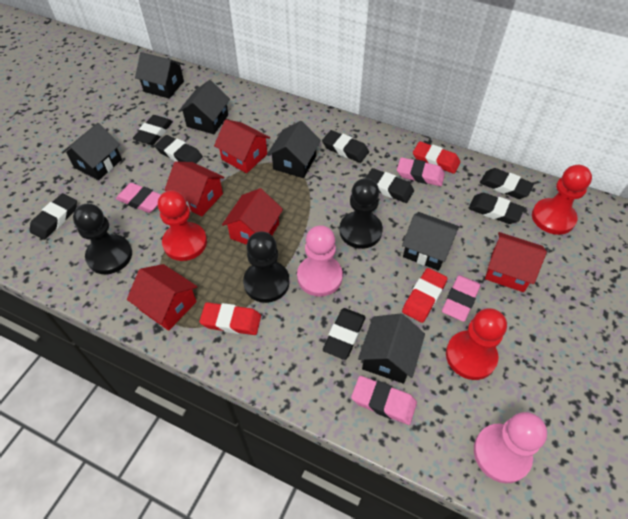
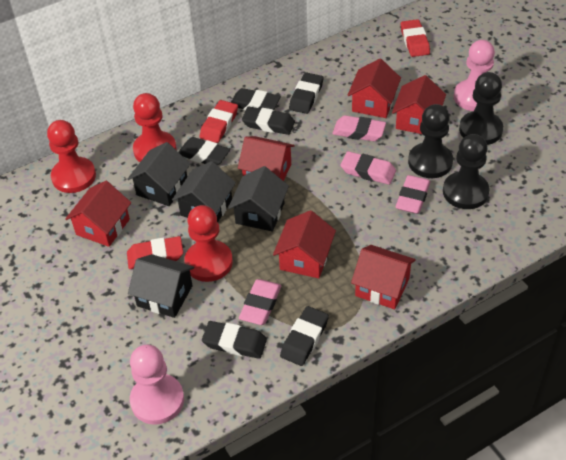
black eraser: 8 -> 6
black house: 6 -> 4
red house: 5 -> 6

